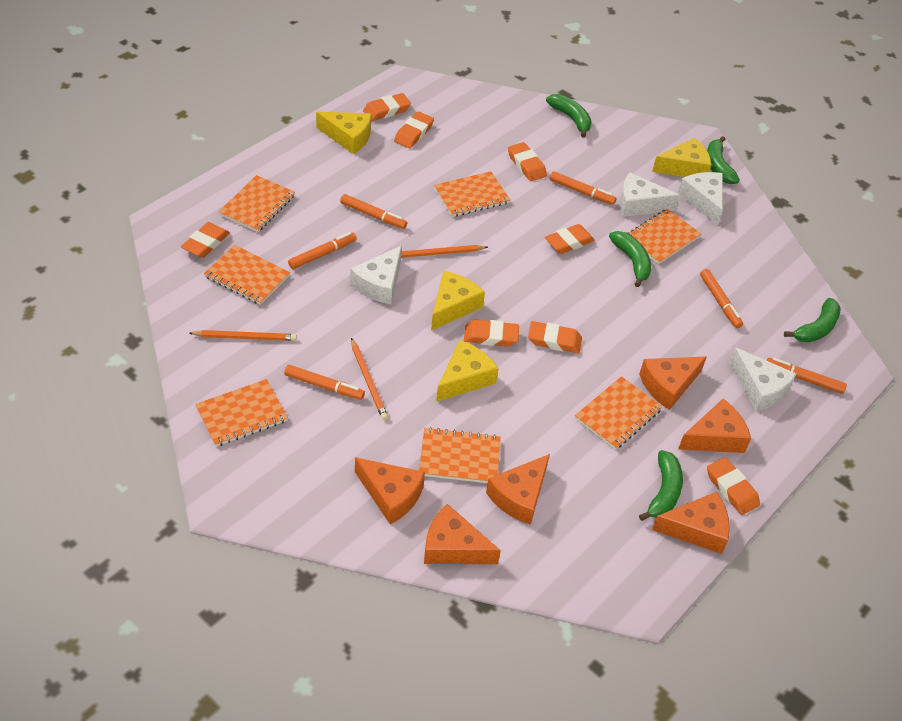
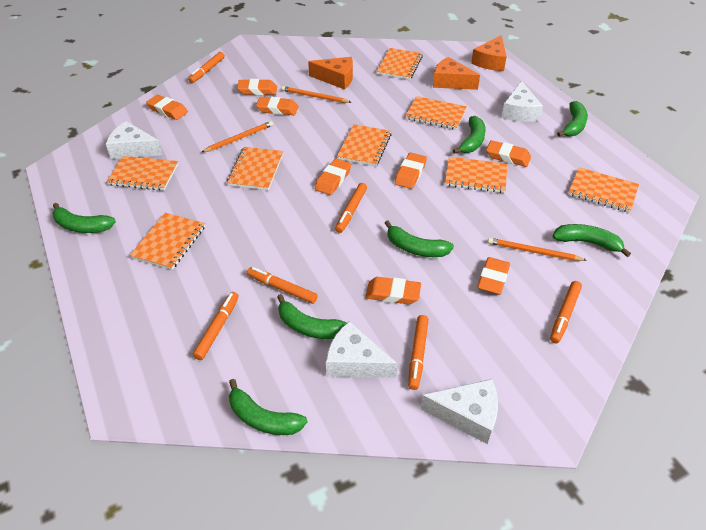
green banana: 5 -> 7
orange cheese: 6 -> 3
orange notebook: 7 -> 8
yellow cheese: 4 -> 0

